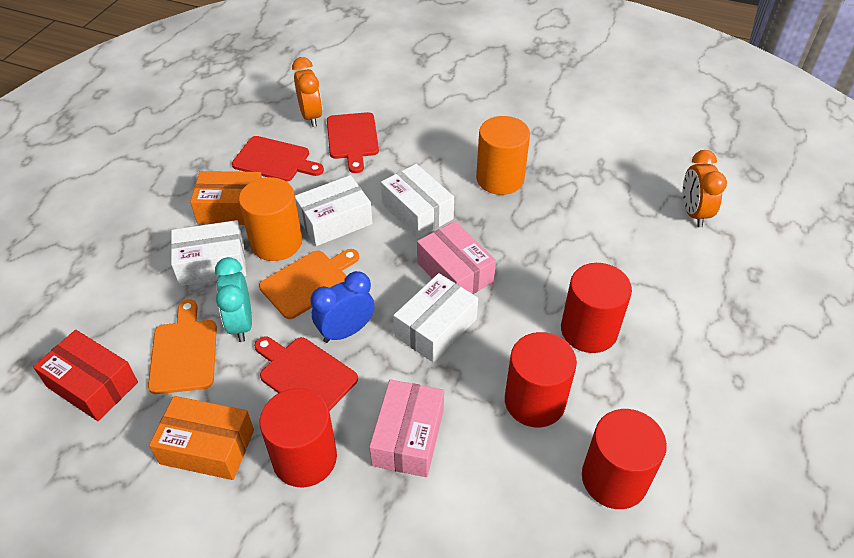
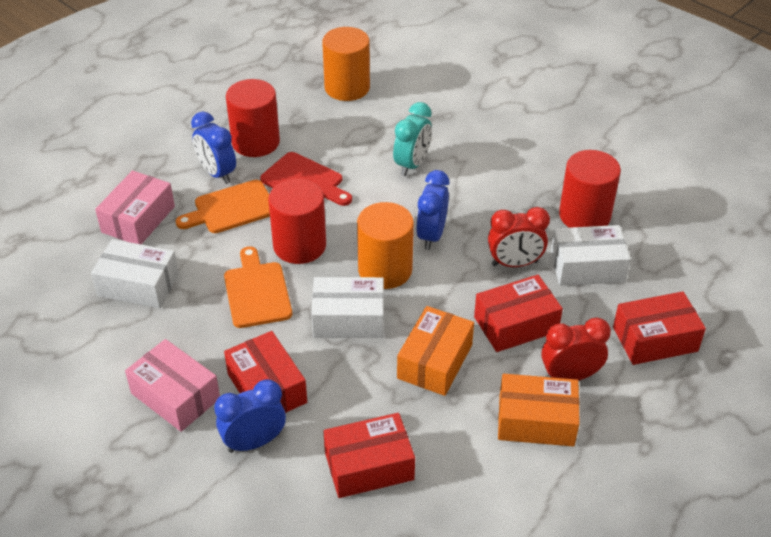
blue clock: 1 -> 3
orange clock: 2 -> 0
red box: 1 -> 4
red clock: 0 -> 2
red cutting board: 3 -> 1
red cylinder: 4 -> 3
white box: 4 -> 3

